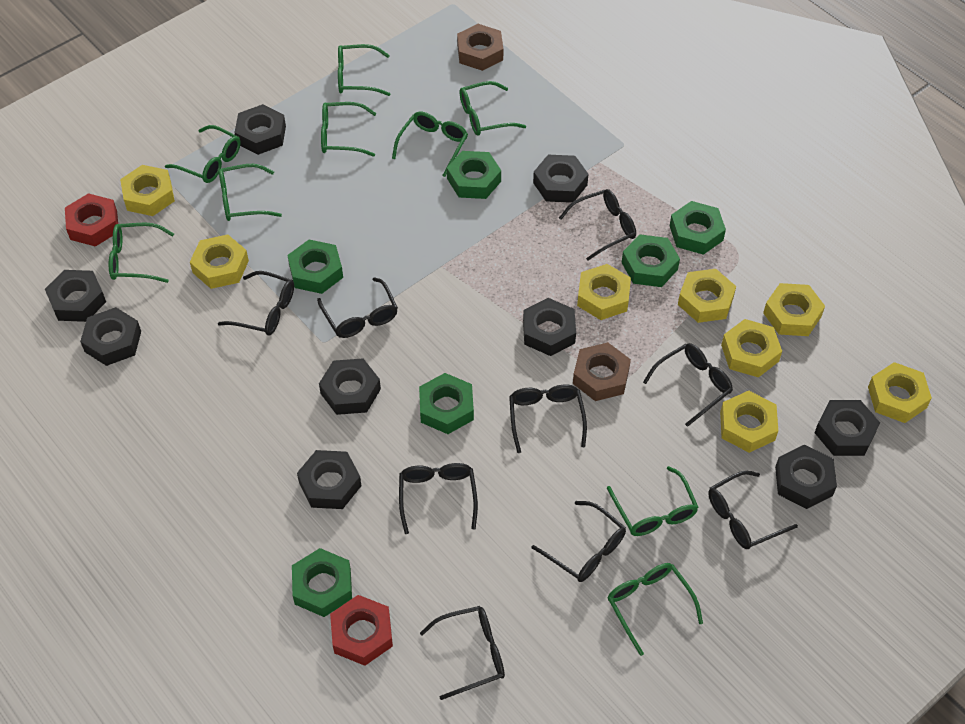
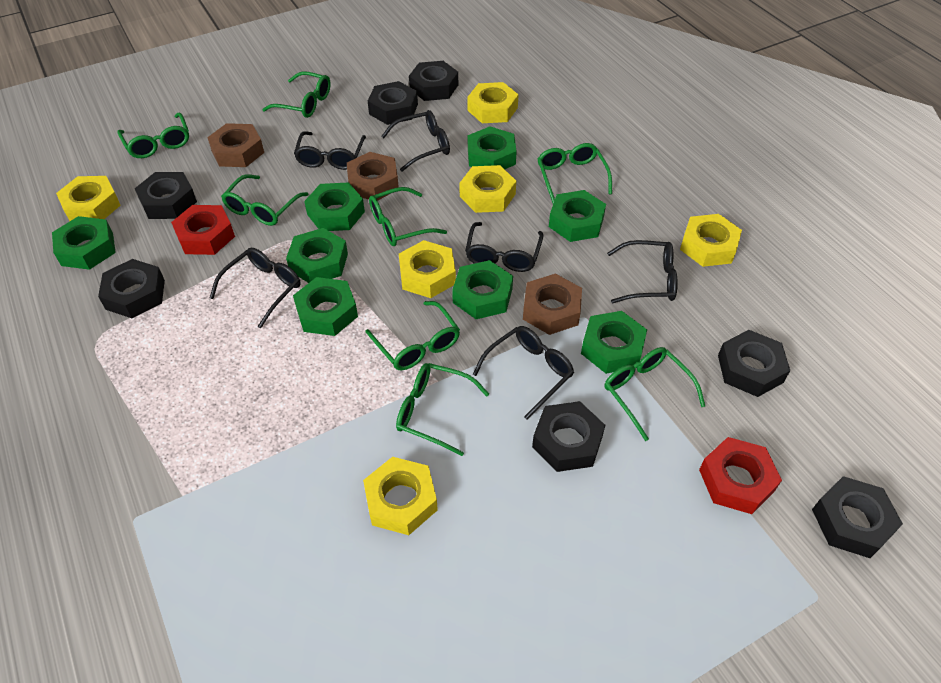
black glasses: 9 -> 6
black nut: 9 -> 7
brown nut: 2 -> 3
green glasses: 9 -> 8
green nut: 6 -> 8
yellow nut: 8 -> 6

